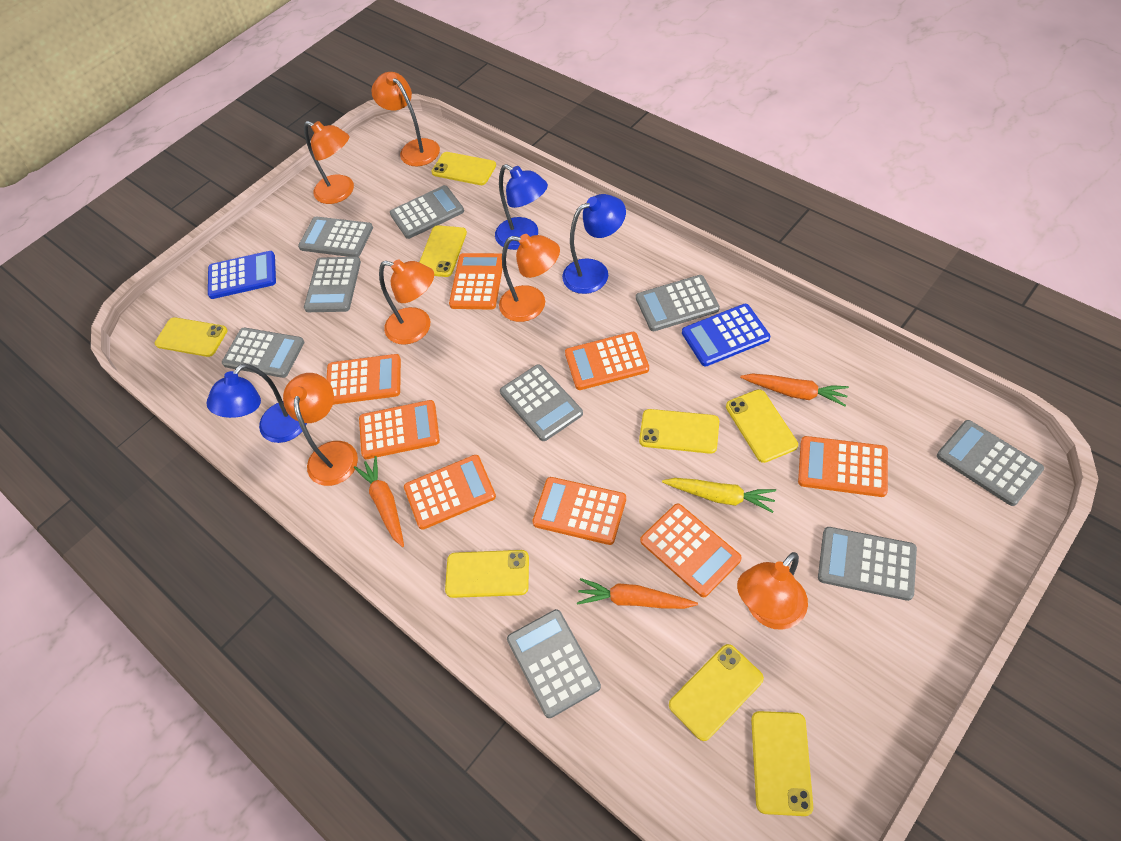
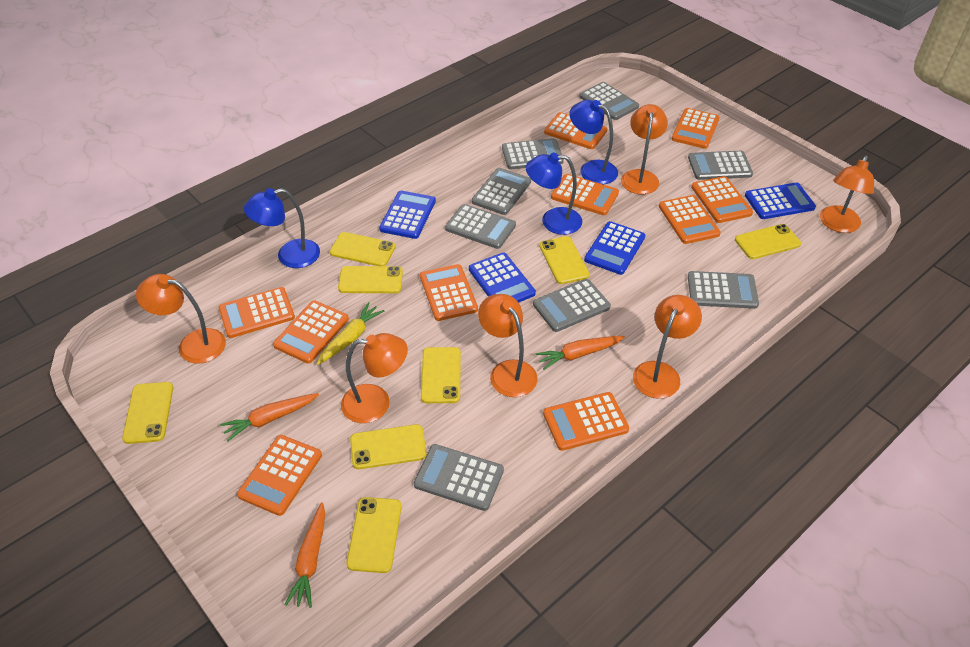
blue calculator: 2 -> 4
grey calculator: 9 -> 8
orange calculator: 8 -> 10

